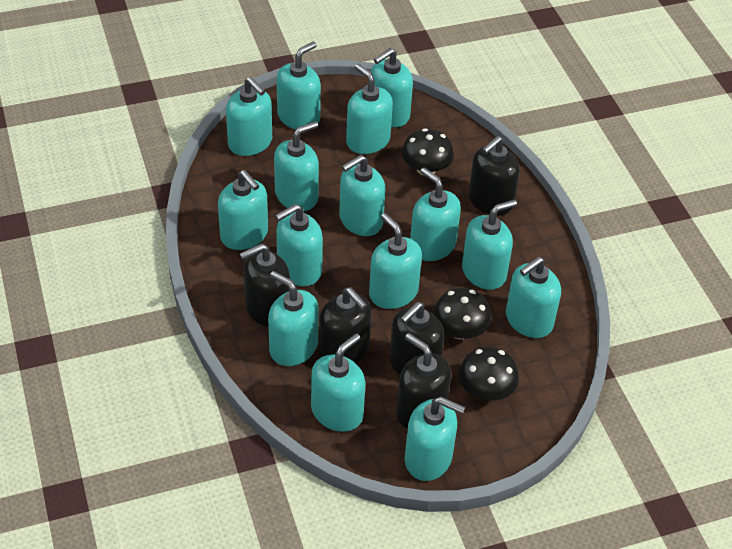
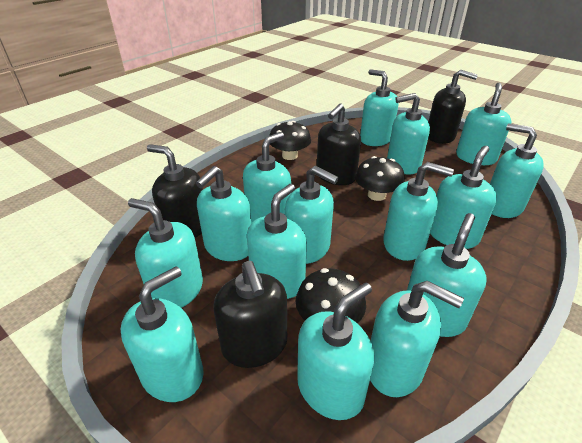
black soap dispenser: 5 -> 4

